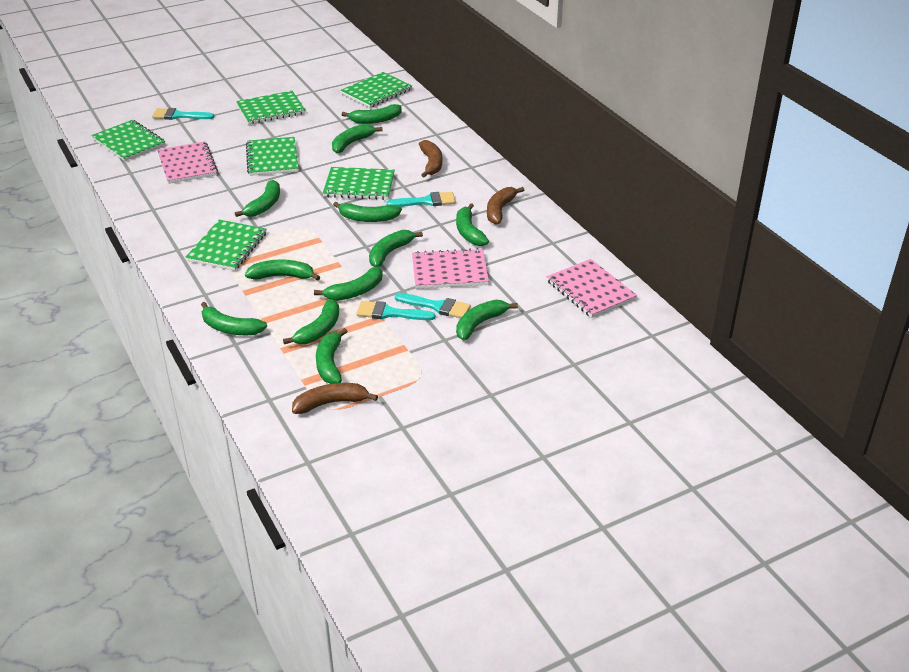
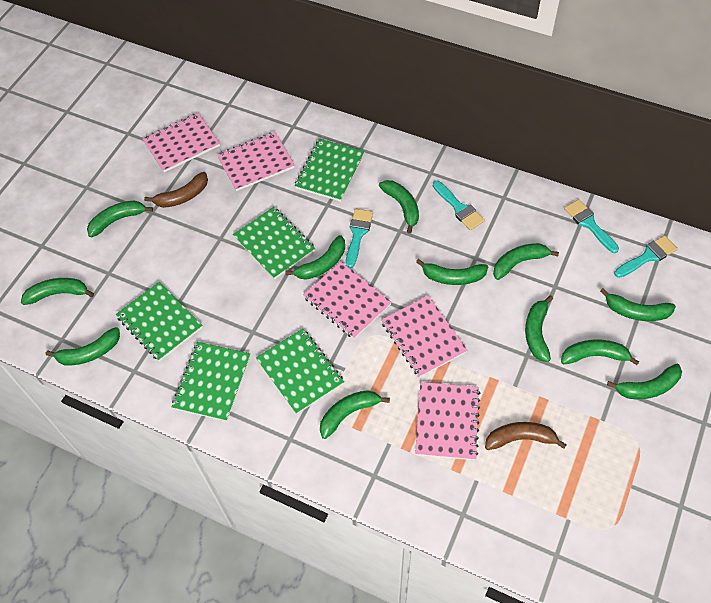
brown banana: 3 -> 2
green notebook: 6 -> 5
pink notebook: 3 -> 5

